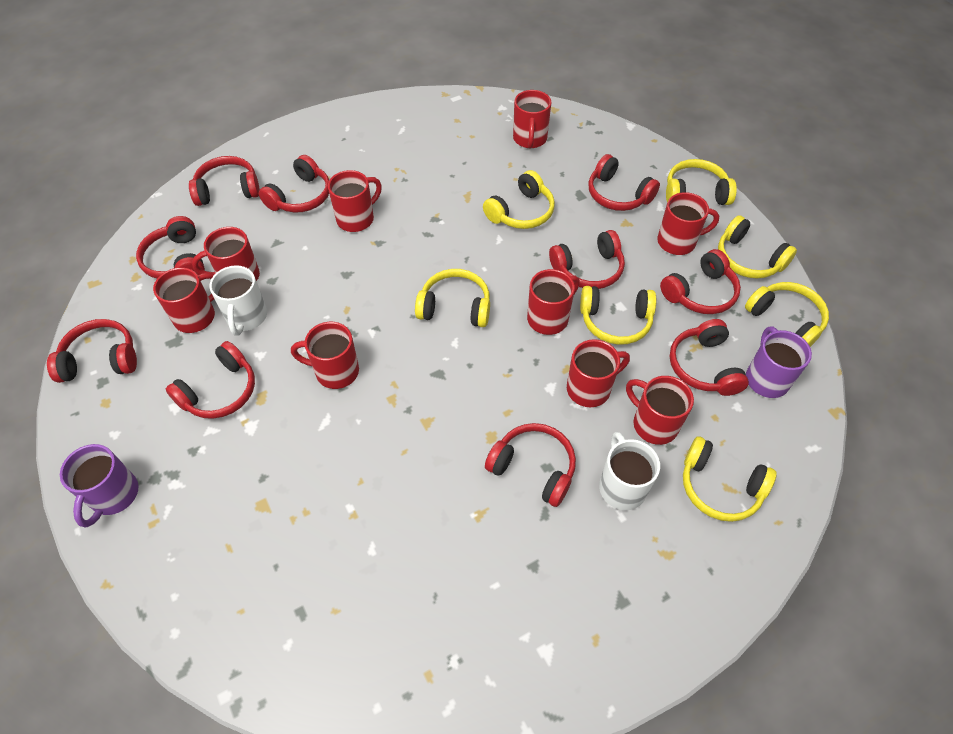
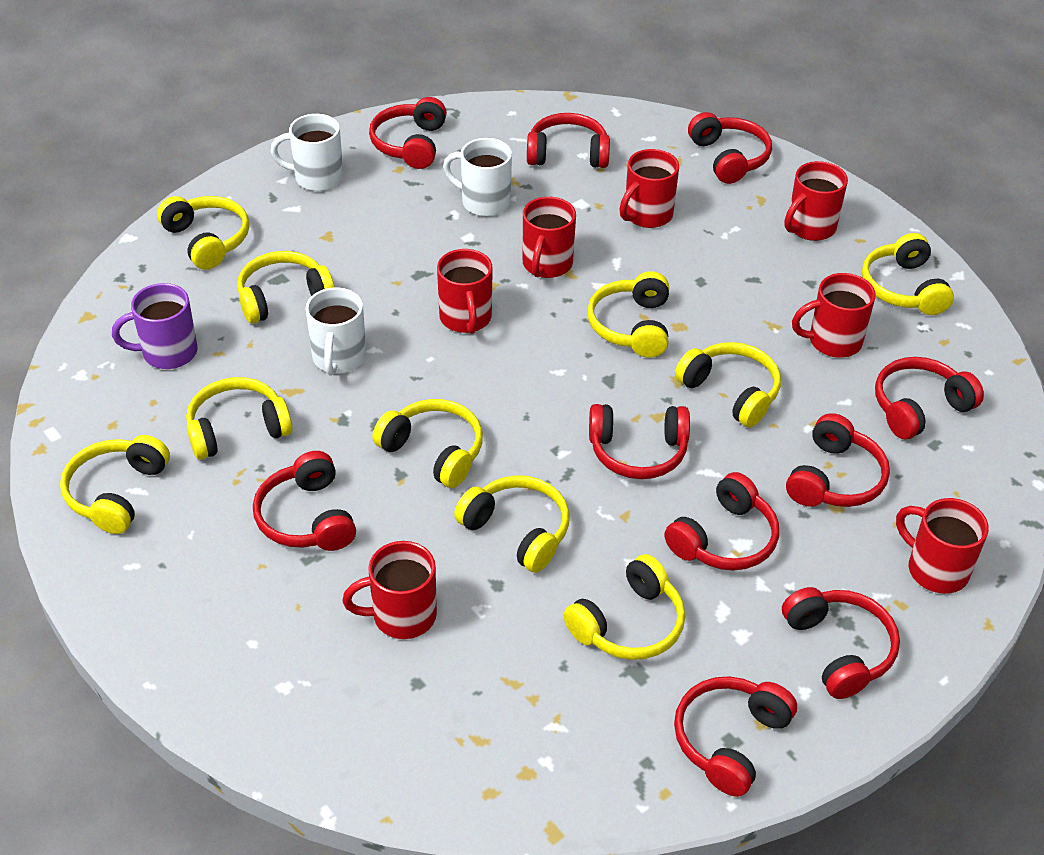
purple mug: 2 -> 1
red mug: 9 -> 7
white mug: 2 -> 3
yellow headphones: 7 -> 10

